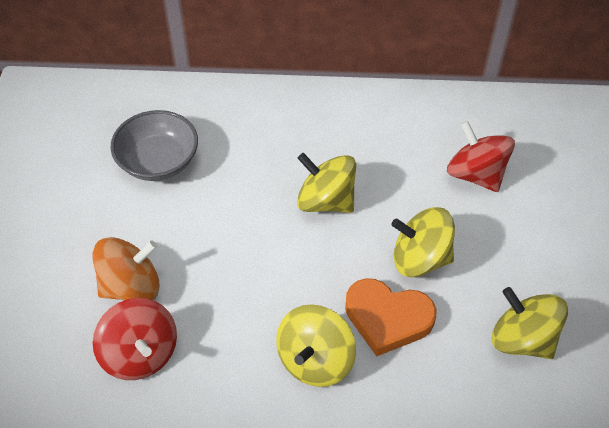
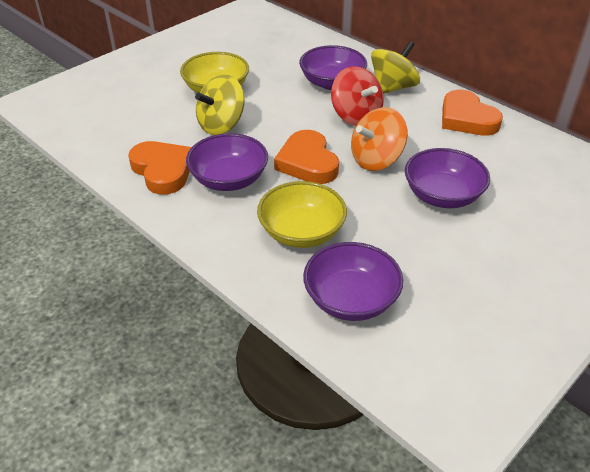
grey bowl: 1 -> 0
orange heart: 1 -> 3
purple bowl: 0 -> 4
red spinning top: 2 -> 1
yellow bowl: 0 -> 2
yellow spinning top: 4 -> 2

